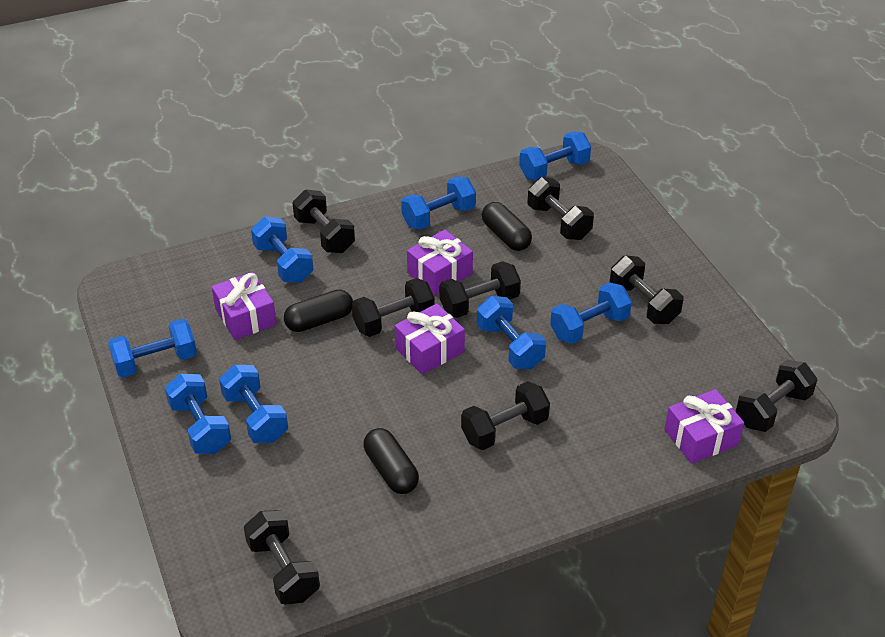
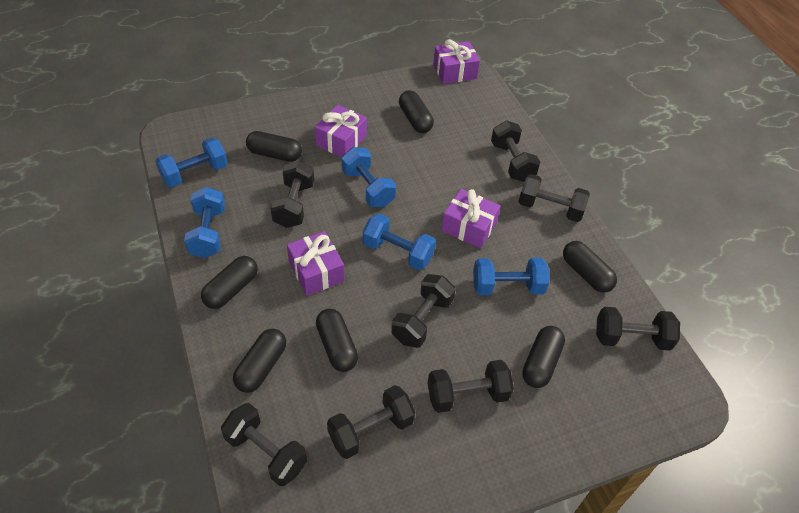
black capsule: 3 -> 7
blue dumbbell: 8 -> 5

